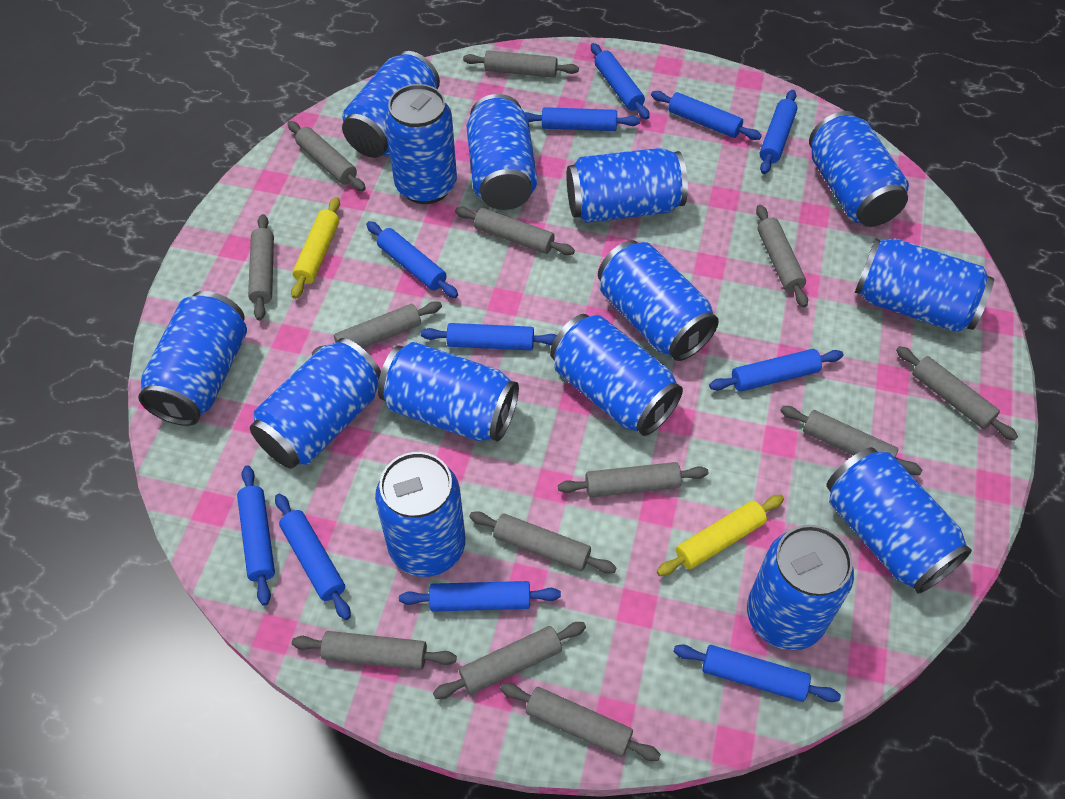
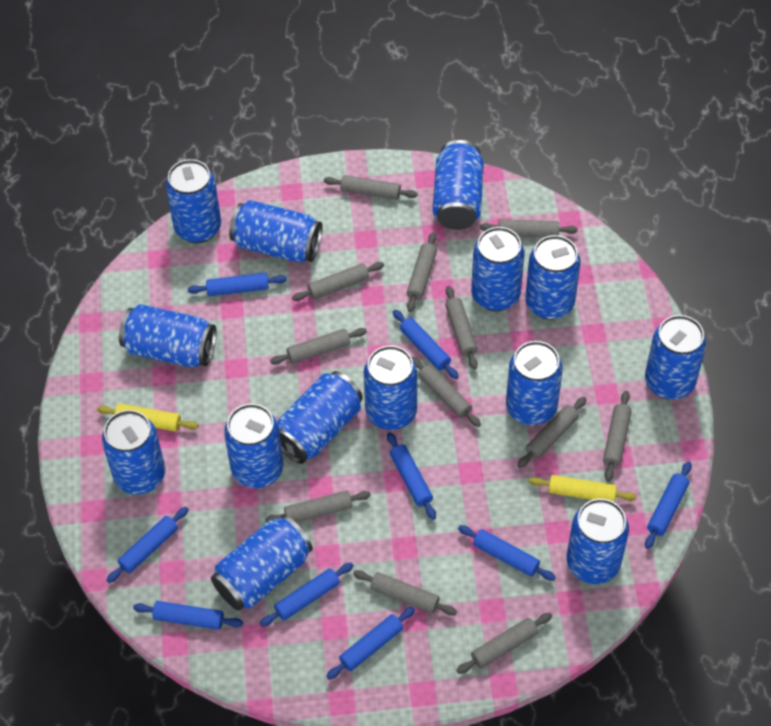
blue rolling pin: 11 -> 9
grey rolling pin: 13 -> 12

